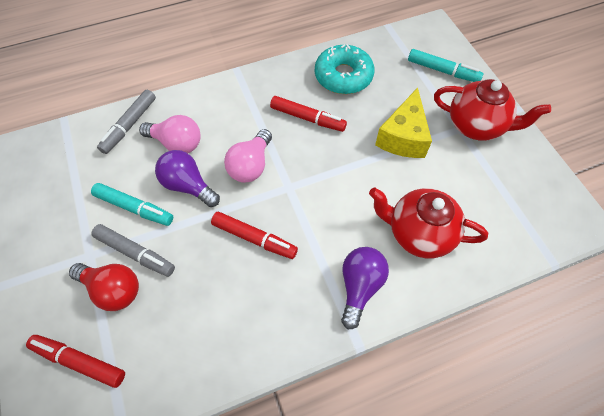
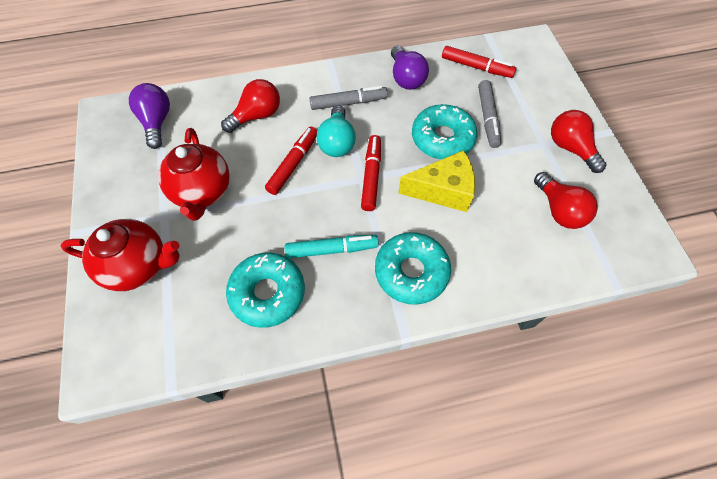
pink light bulb: 2 -> 0
red light bulb: 1 -> 3
turquoise donut: 1 -> 3
turquoise light bulb: 0 -> 1
turquoise marker: 2 -> 1

